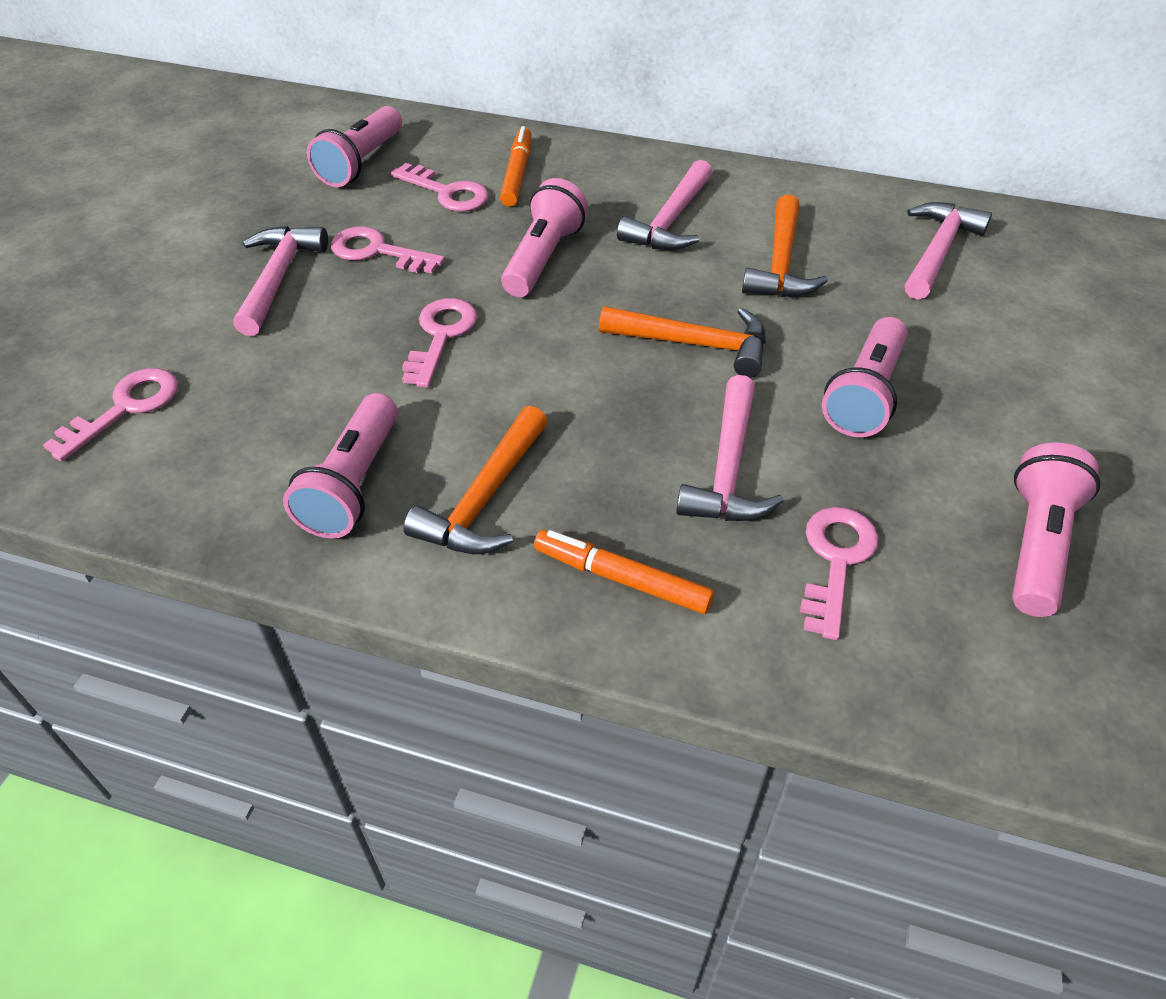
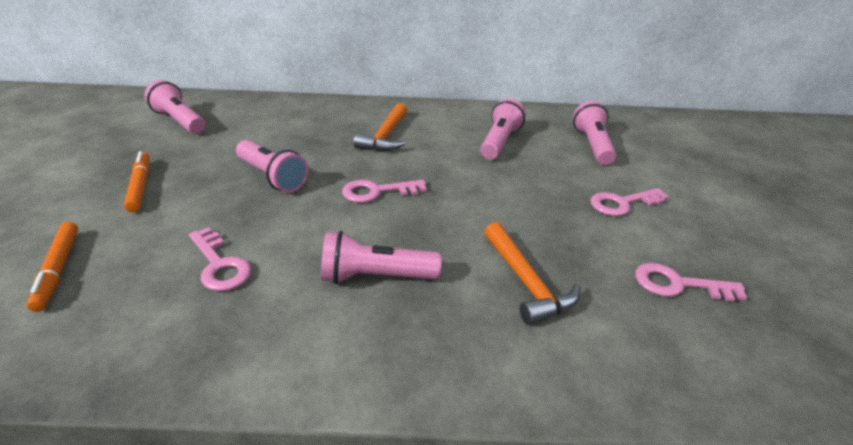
orange hammer: 3 -> 2
pink hammer: 4 -> 0
pink key: 5 -> 4

